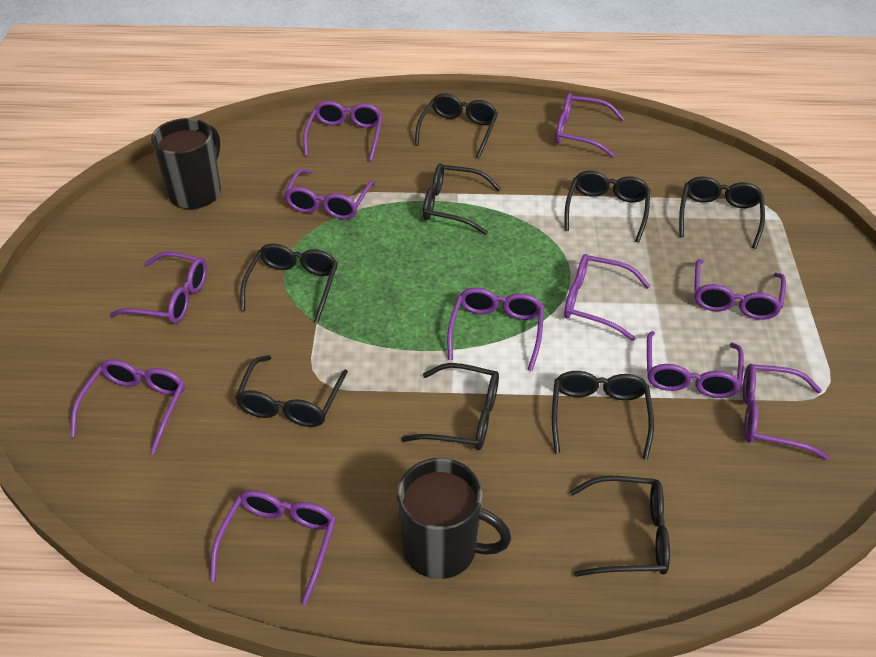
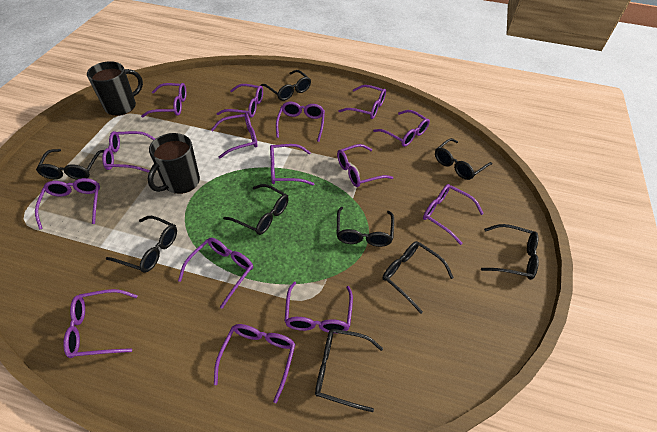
purple glasses: 11 -> 15

